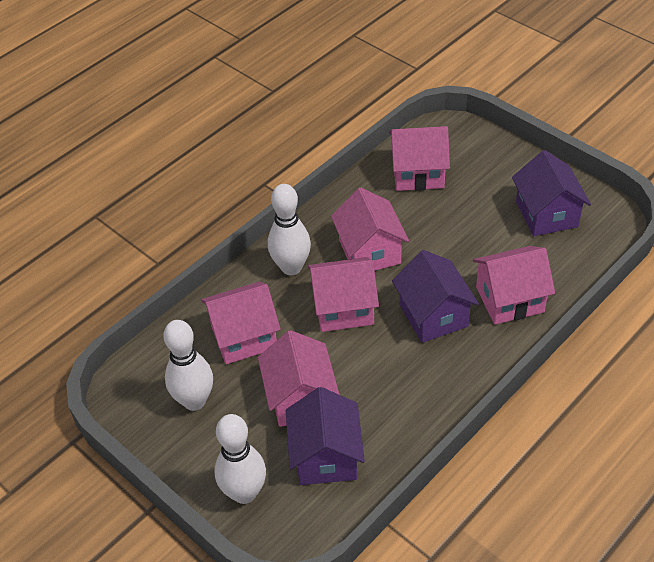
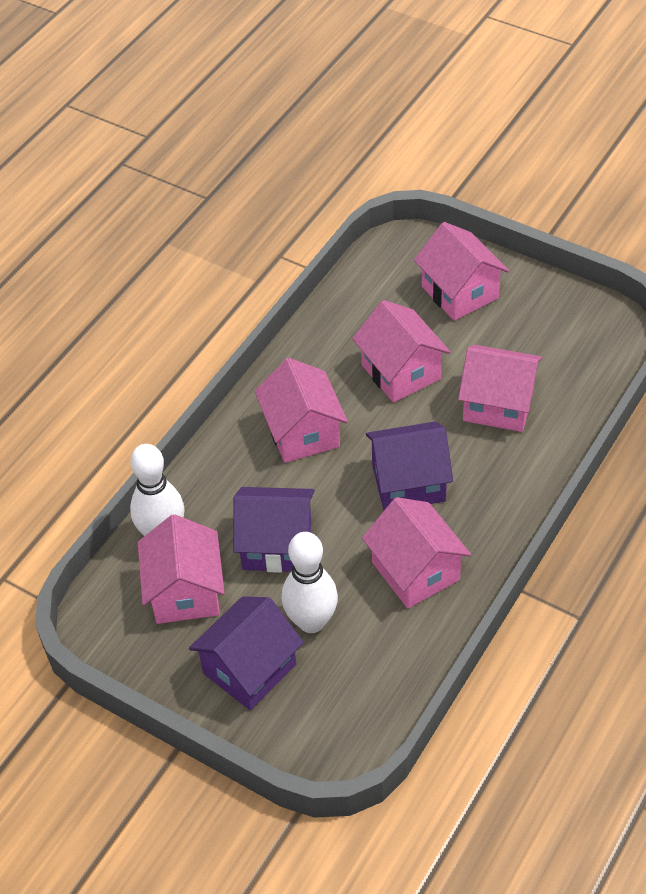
white bowling pin: 3 -> 2

